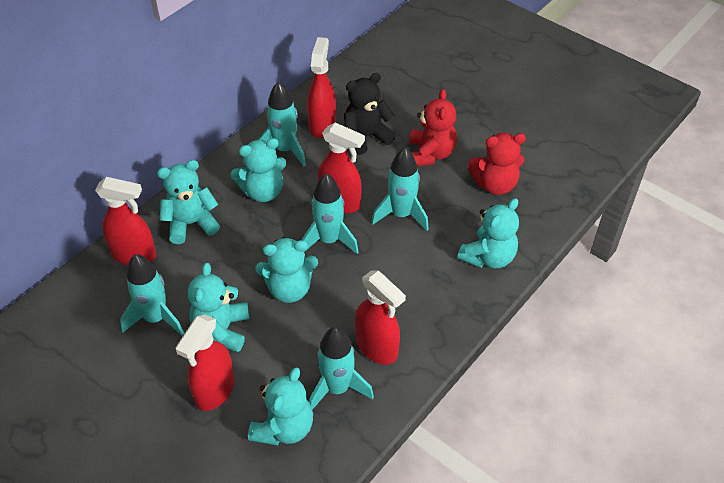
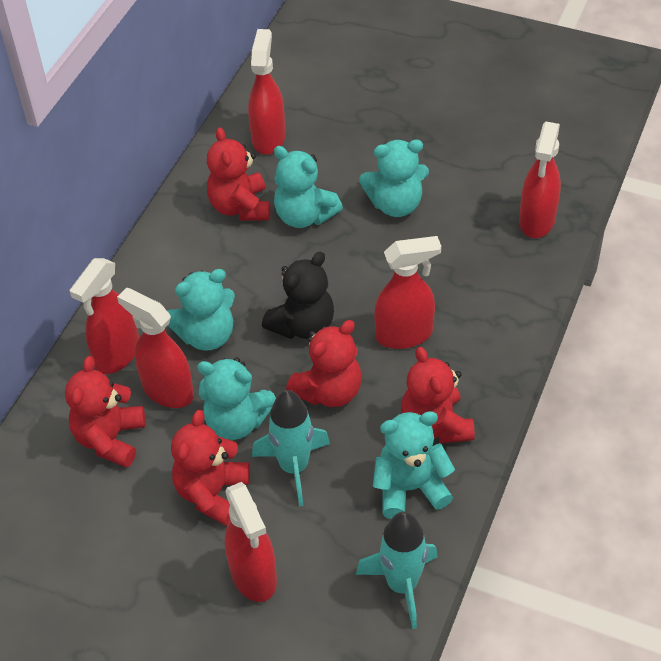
red spray bottle: 5 -> 6
red teddy bear: 2 -> 5
turquoise rocket: 5 -> 2
turquoise teddy bear: 6 -> 5

